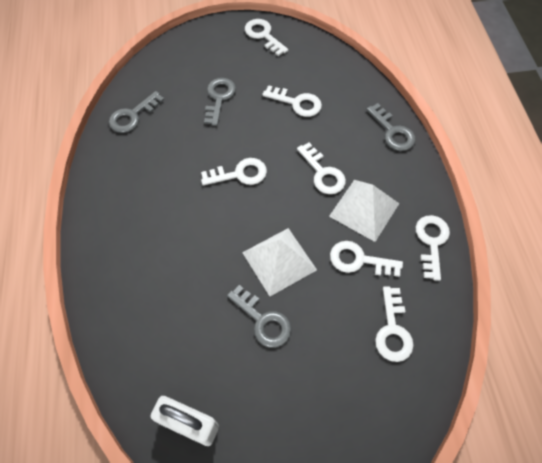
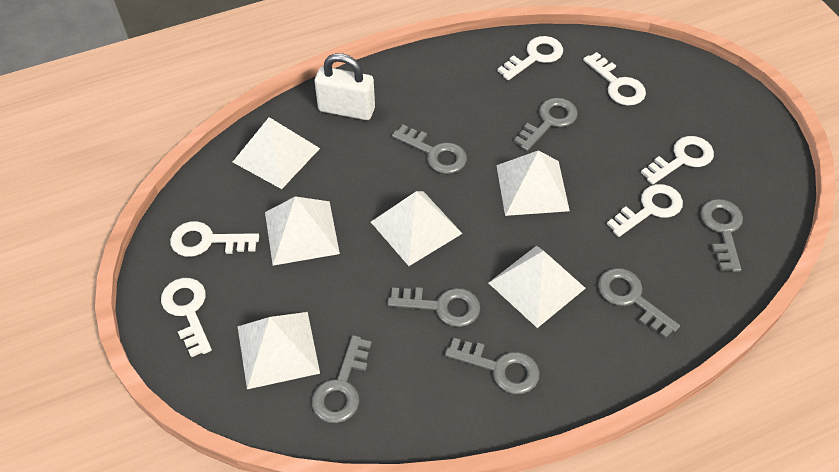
grey key: 4 -> 7
white key: 7 -> 6
white pyramid: 2 -> 6

